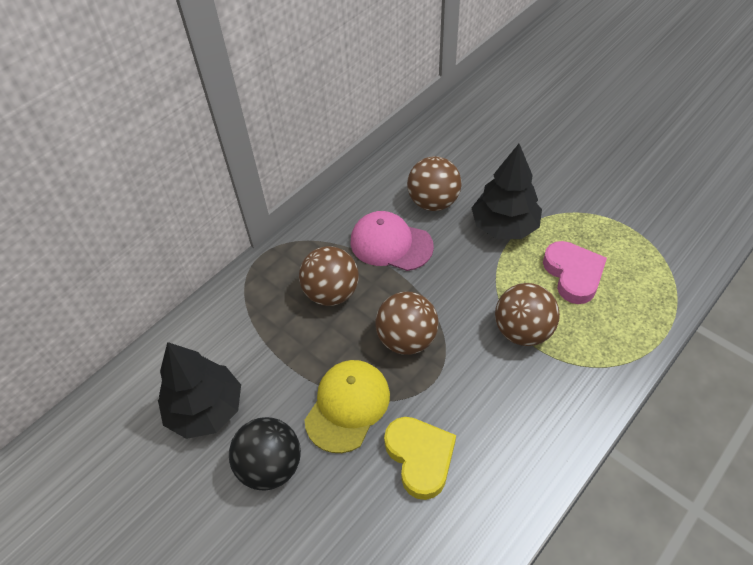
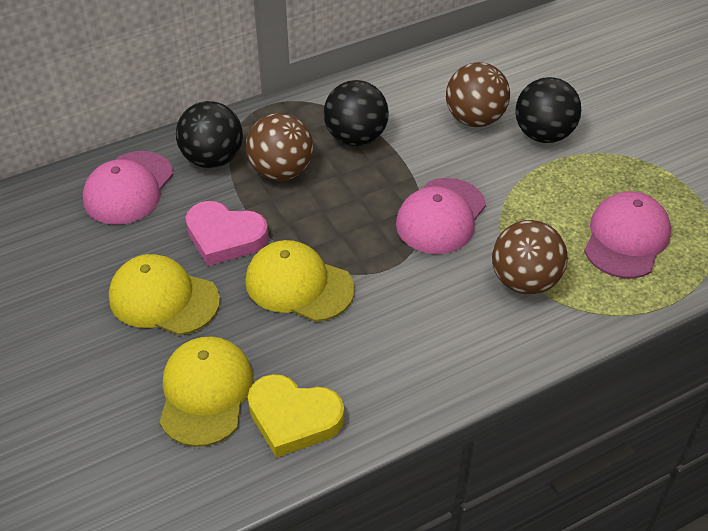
black ball: 1 -> 3
black tree: 2 -> 0
brown ball: 4 -> 3
pink cap: 1 -> 3
yellow cap: 1 -> 3

